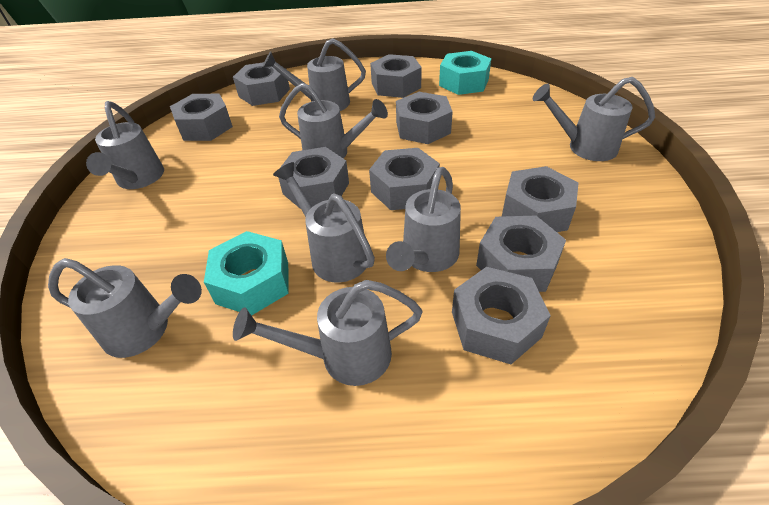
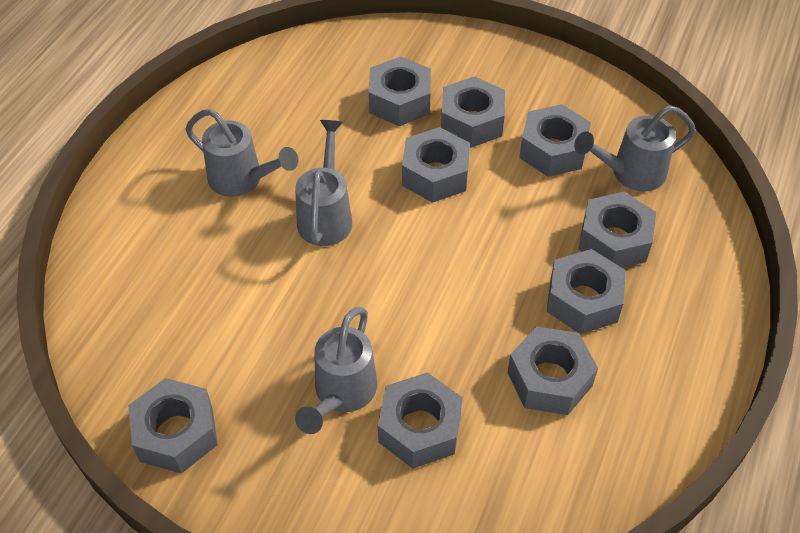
grey watering can: 8 -> 4
turquoise nut: 2 -> 0

